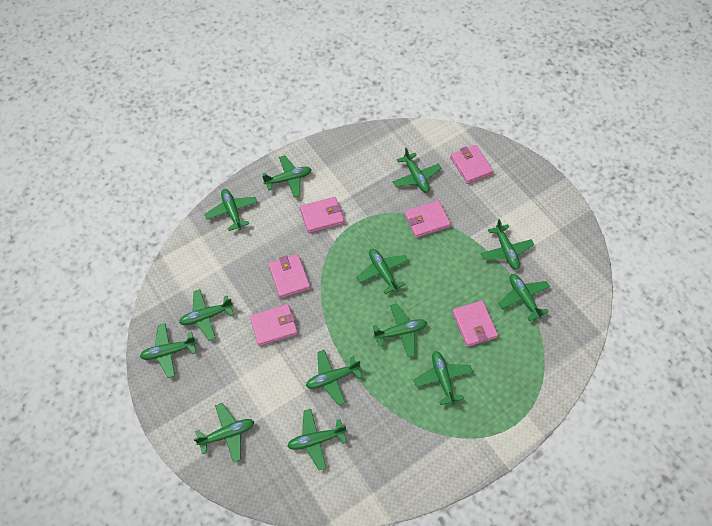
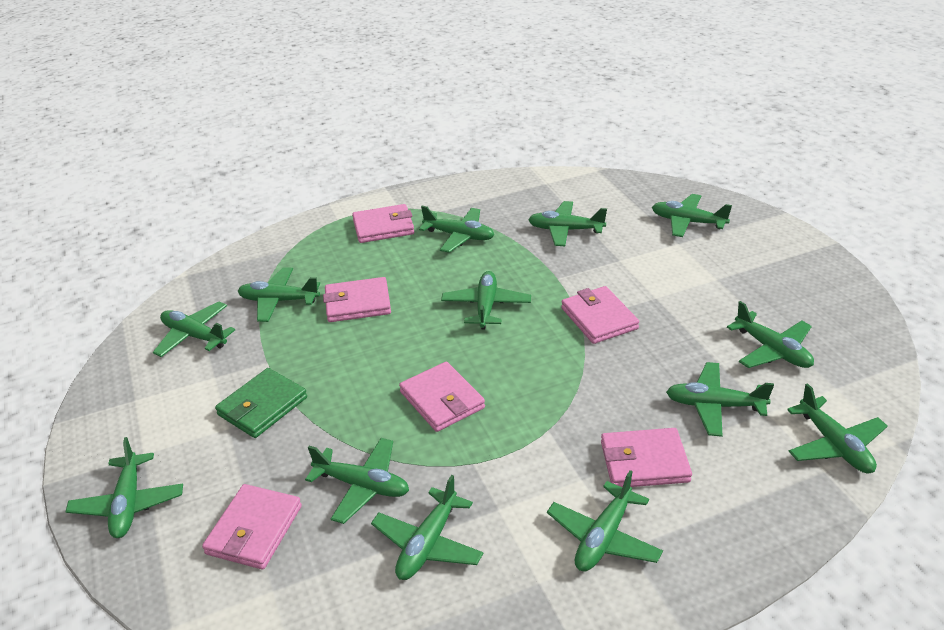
green wallet: 0 -> 1

